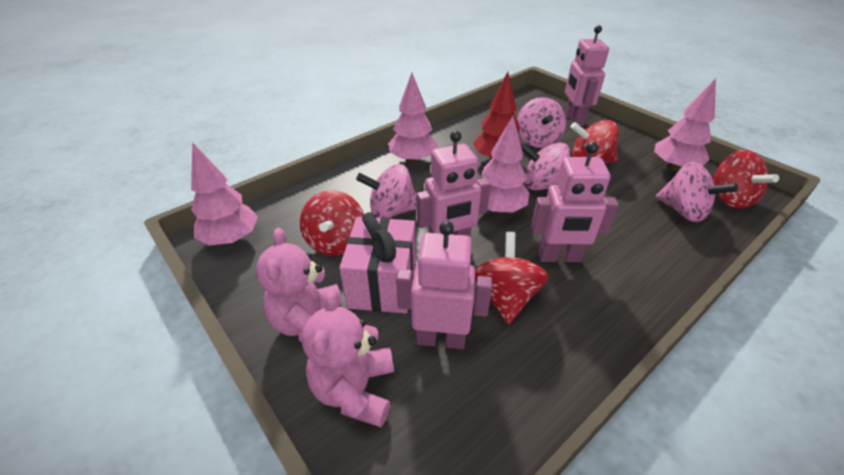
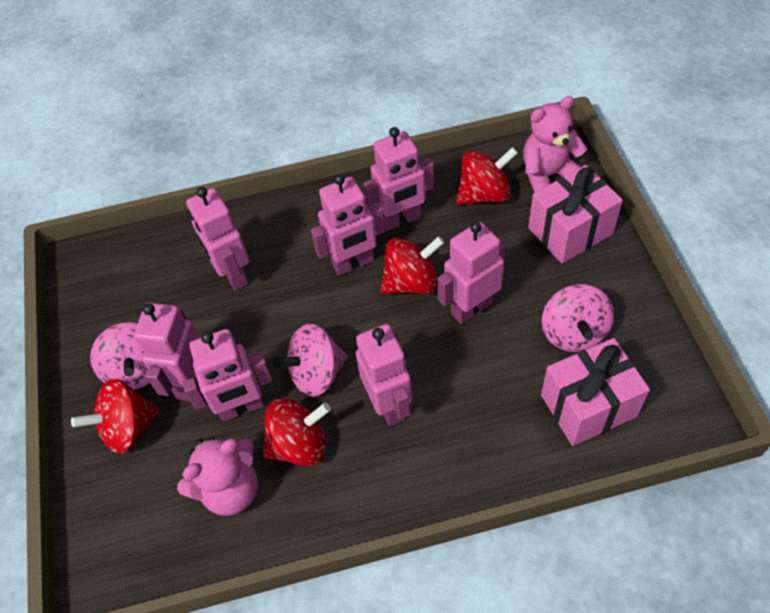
pink gift: 1 -> 2
pink robot: 4 -> 7
pink spinning top: 4 -> 3
pink tree: 4 -> 0
red tree: 1 -> 0

